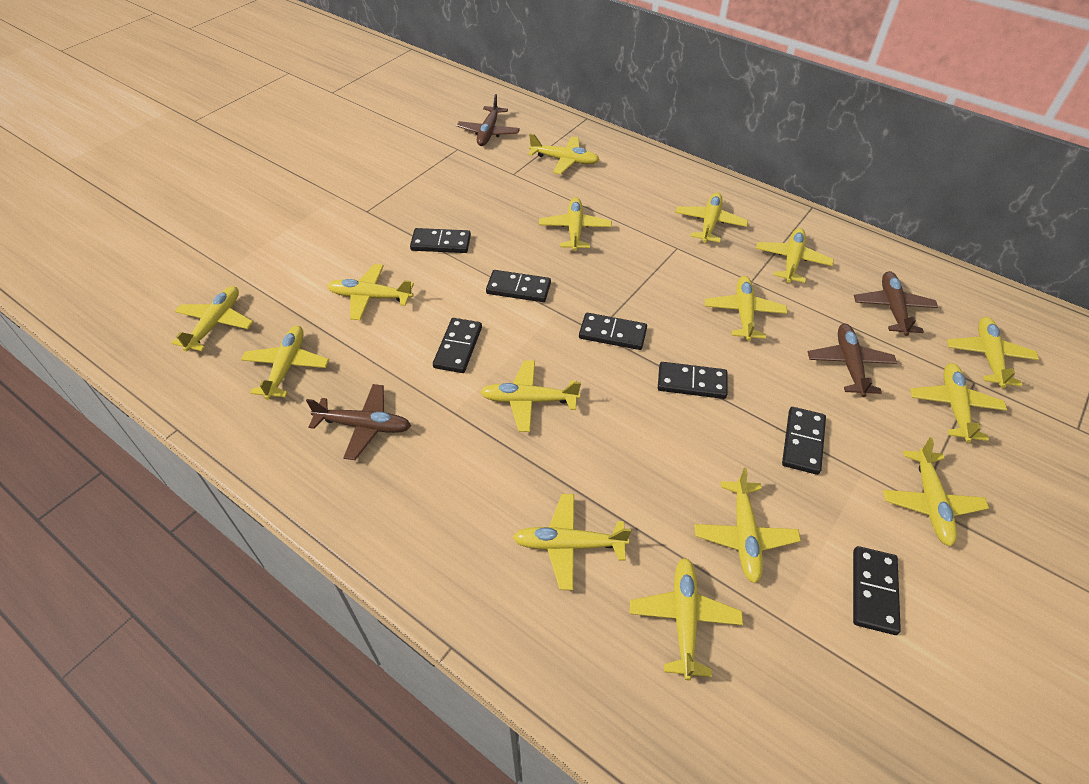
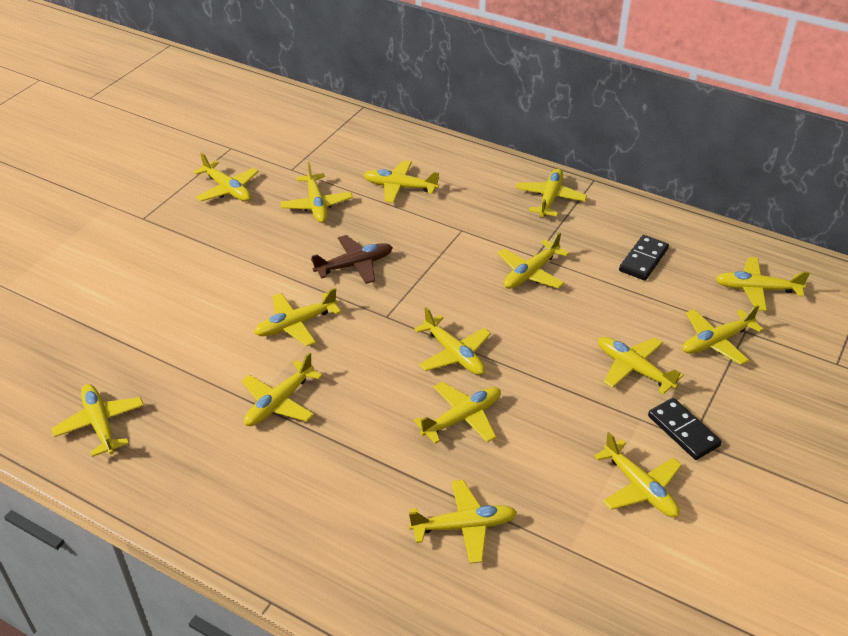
black domino: 7 -> 2
brown plane: 4 -> 1

